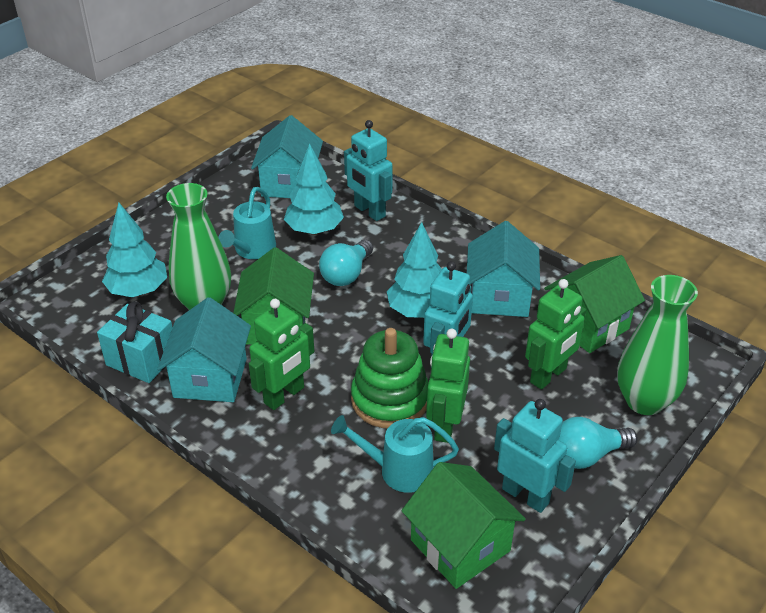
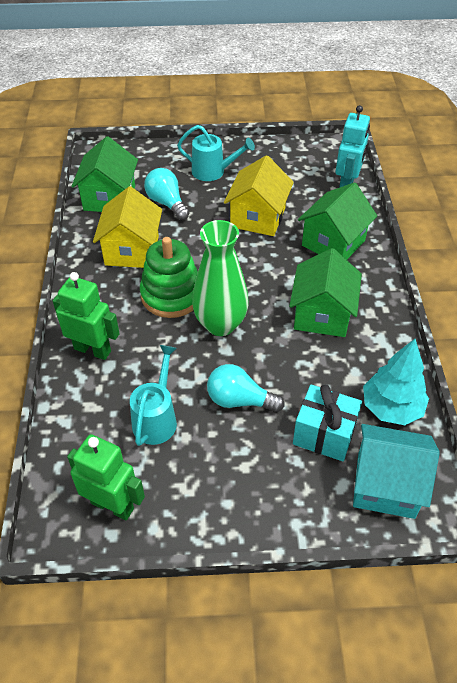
green robot: 3 -> 2
green vase: 2 -> 1
turquoise house: 3 -> 1
turquoise robot: 3 -> 1
turquoise tree: 3 -> 1
yellow house: 0 -> 2

